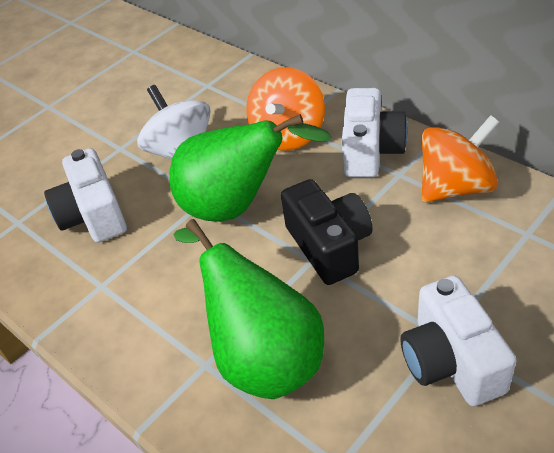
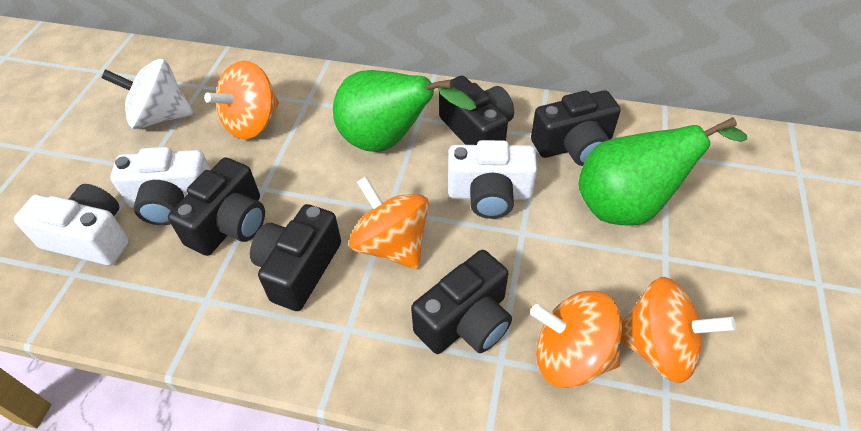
black camera: 1 -> 5
orange spinning top: 2 -> 4

